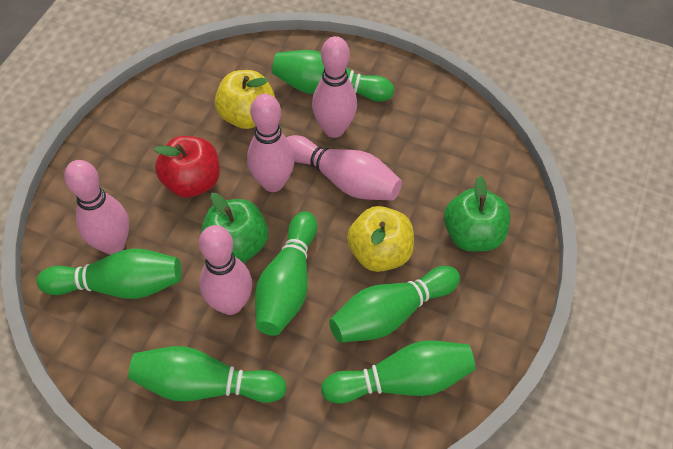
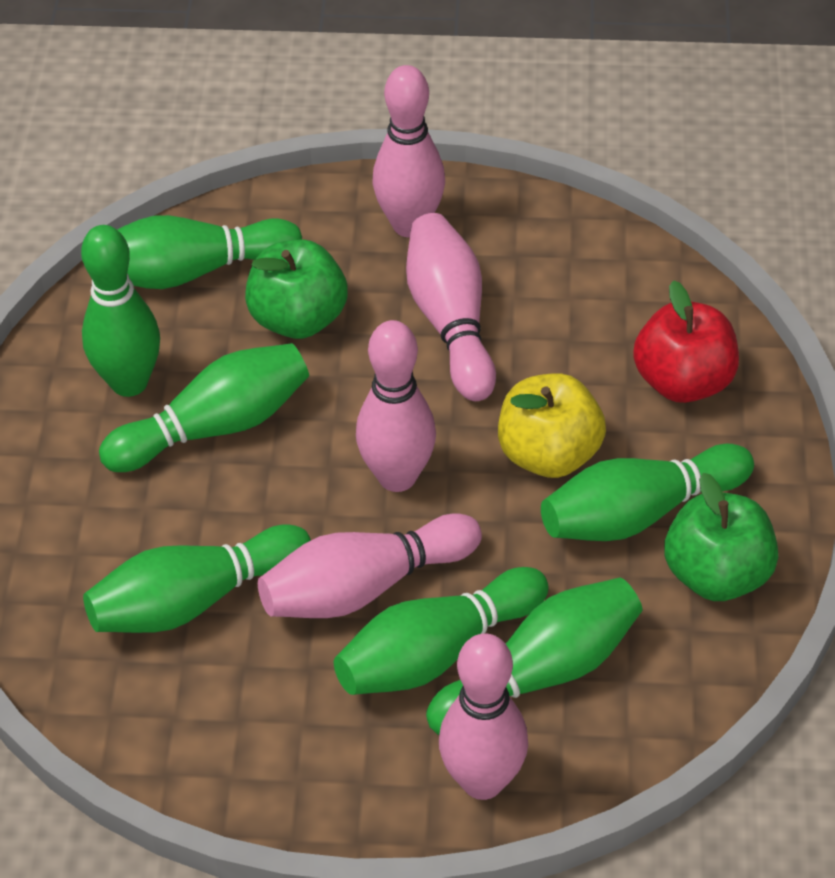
green bowling pin: 6 -> 7
yellow apple: 2 -> 1

